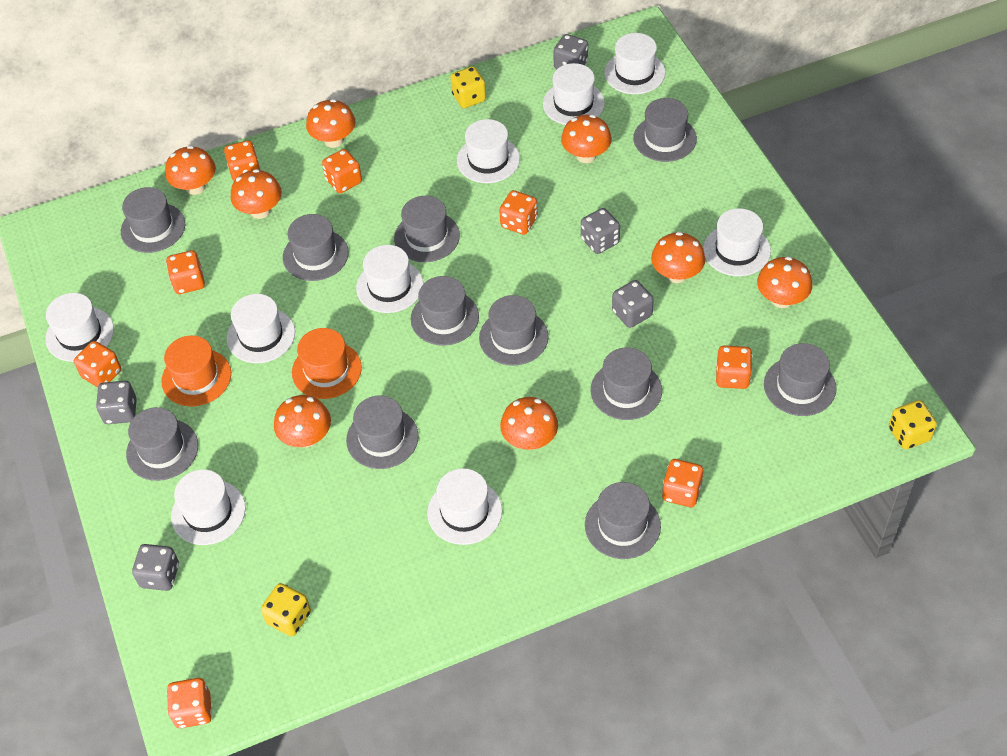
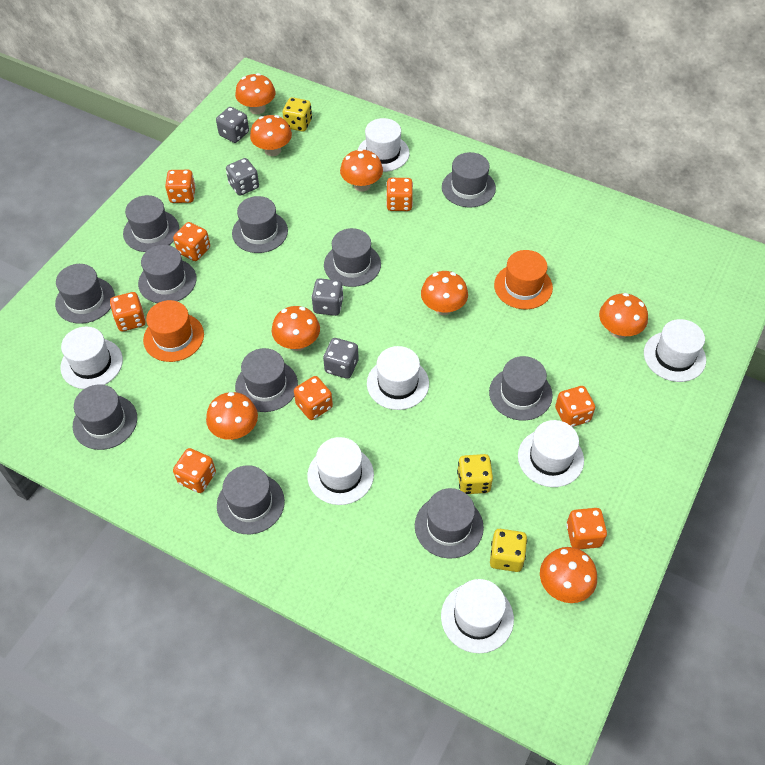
grey dice: 5 -> 4
white hat: 9 -> 7

